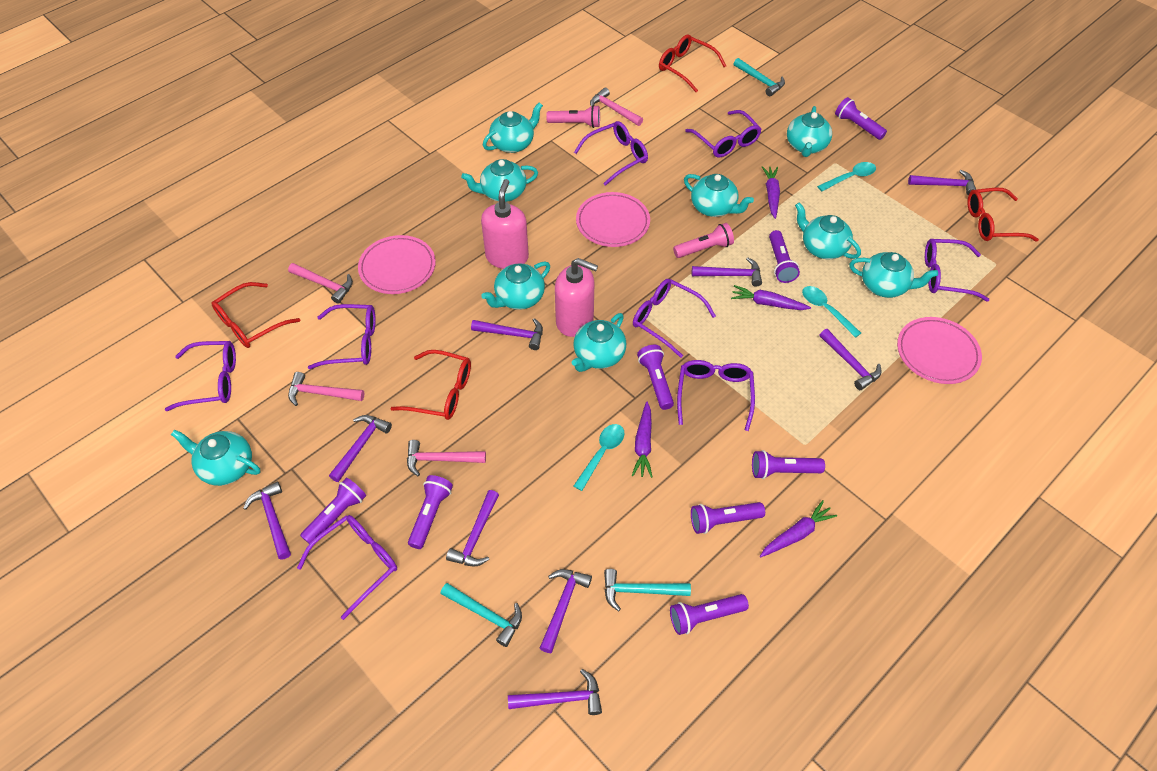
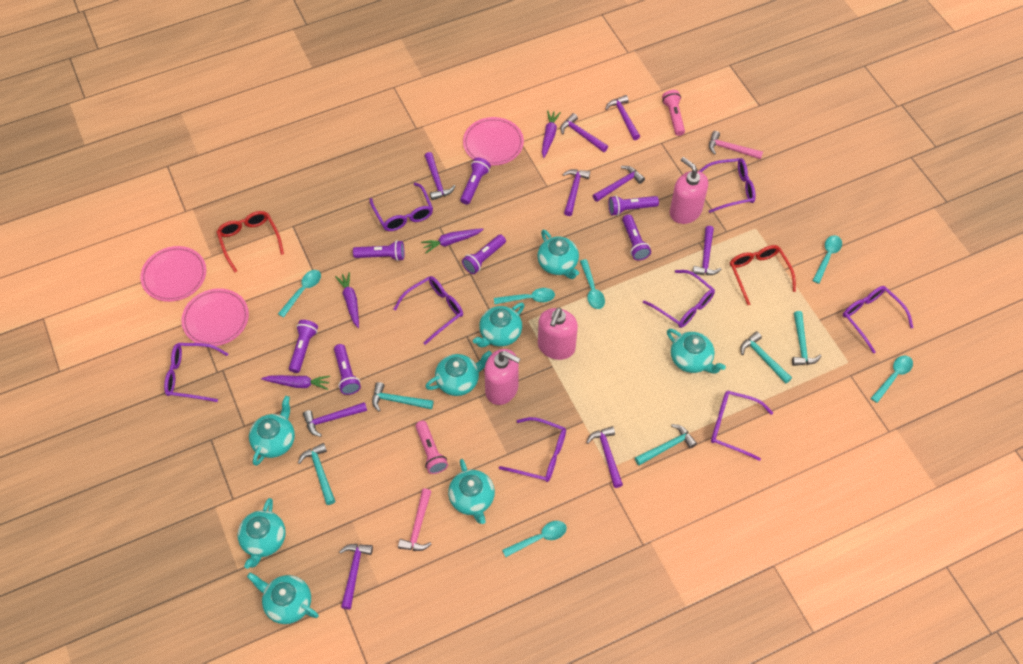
pink hammer: 4 -> 2
pink soap dispenser: 2 -> 3
purple flashlight: 8 -> 7
red glasses: 4 -> 2
turquoise hammer: 3 -> 5
turquoise spoon: 3 -> 6
turquoise teapot: 9 -> 8

